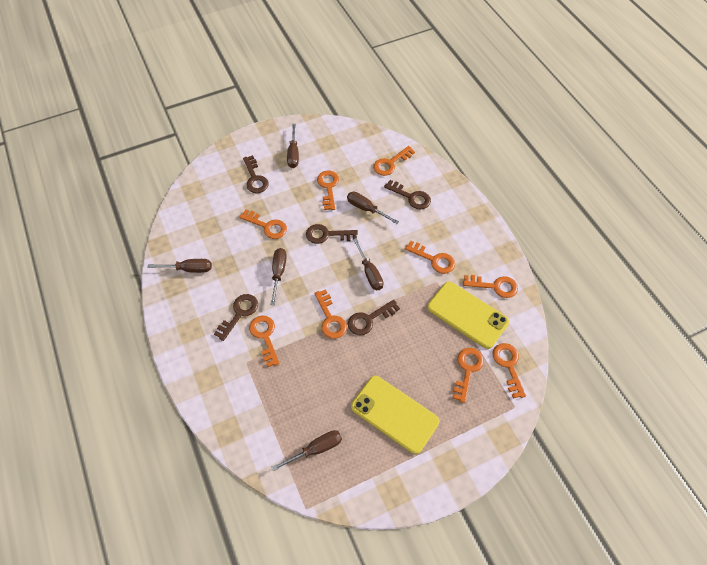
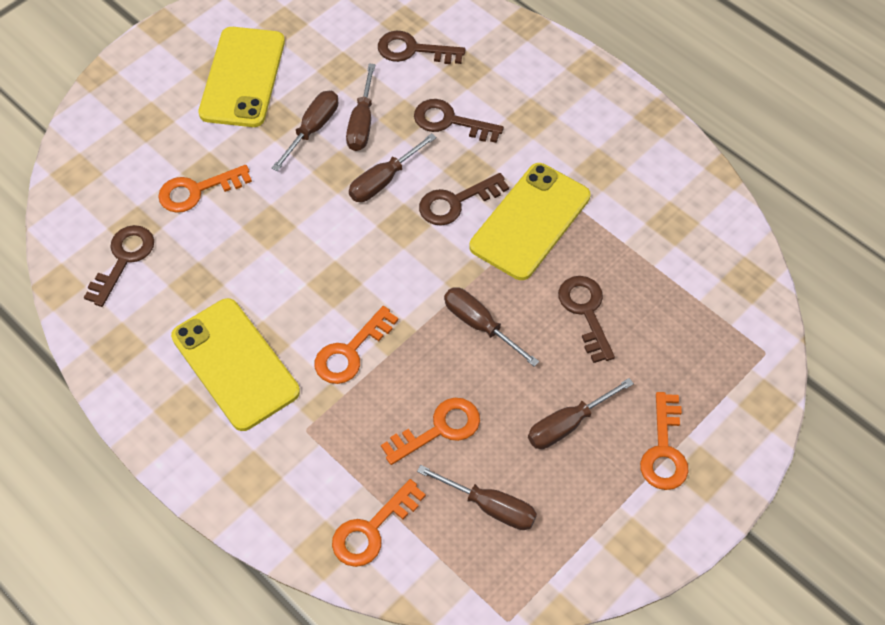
orange key: 9 -> 5
yellow phone: 2 -> 3

